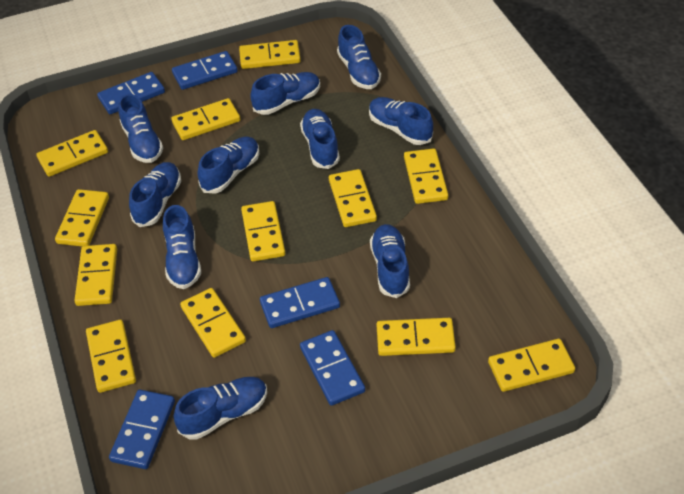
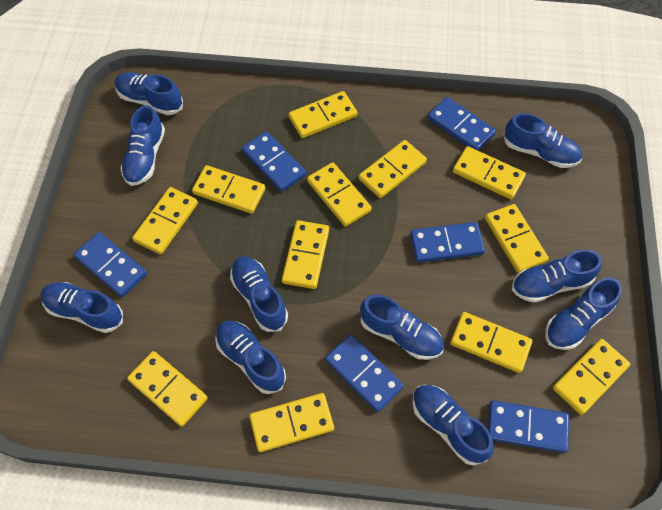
blue domino: 5 -> 6

